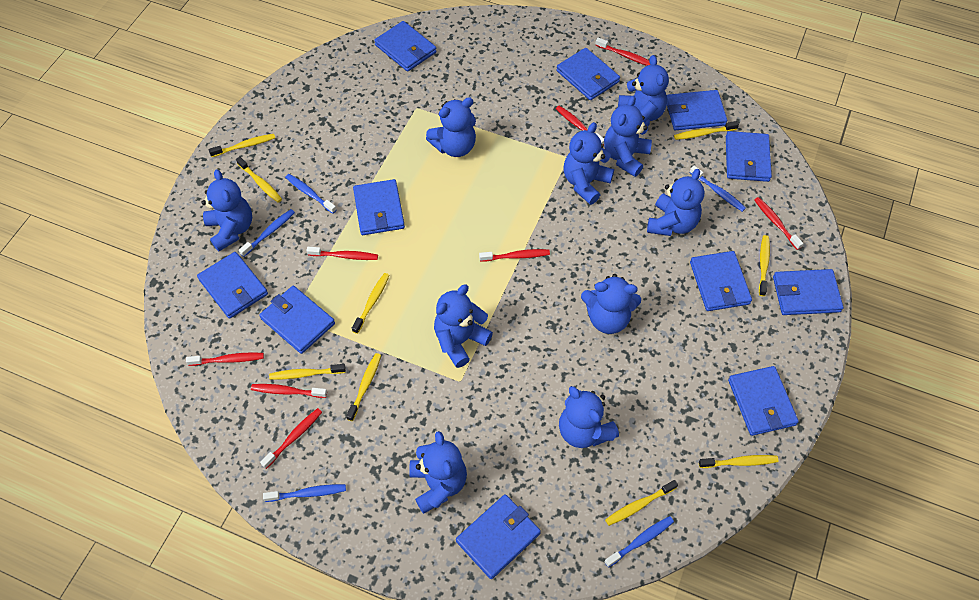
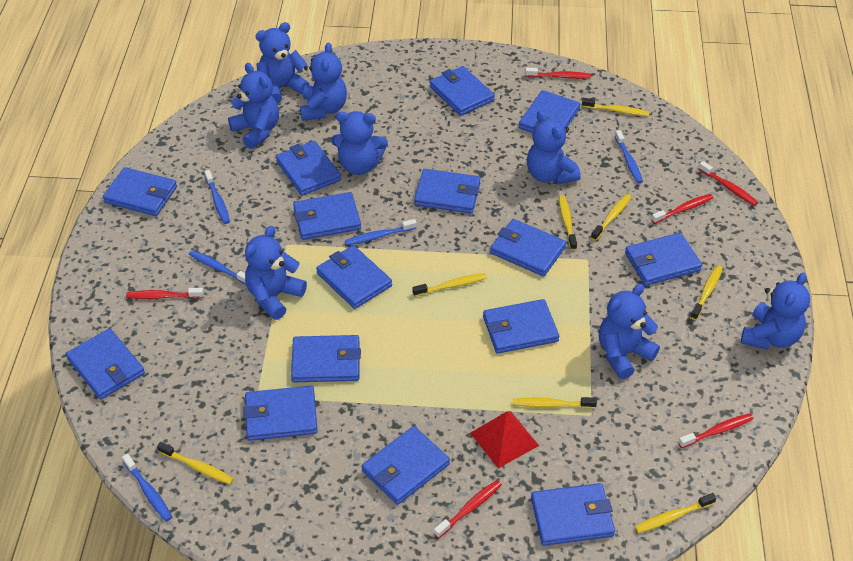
blue teddy bear: 10 -> 8
blue wallet: 11 -> 15
red pyramid: 0 -> 1
red toothbrush: 8 -> 6
yellow toothbrush: 9 -> 8

